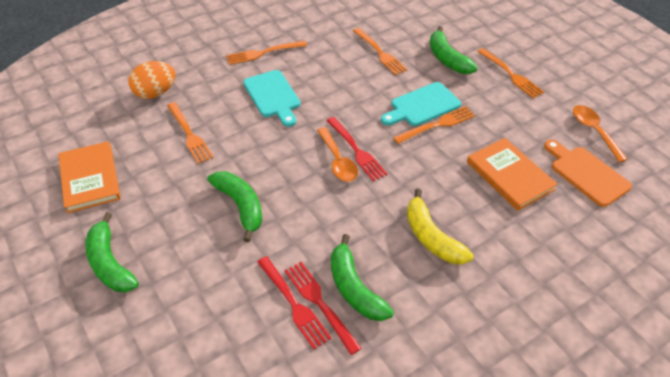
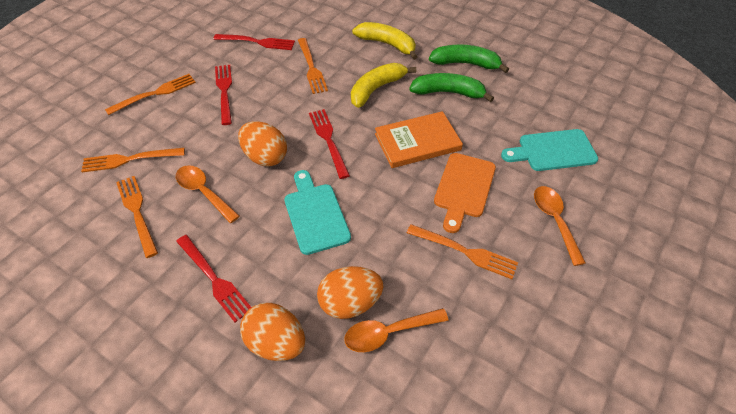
green banana: 4 -> 2
orange book: 2 -> 1
orange egg: 1 -> 3
orange spoon: 2 -> 3
red fork: 3 -> 4
yellow banana: 1 -> 2

